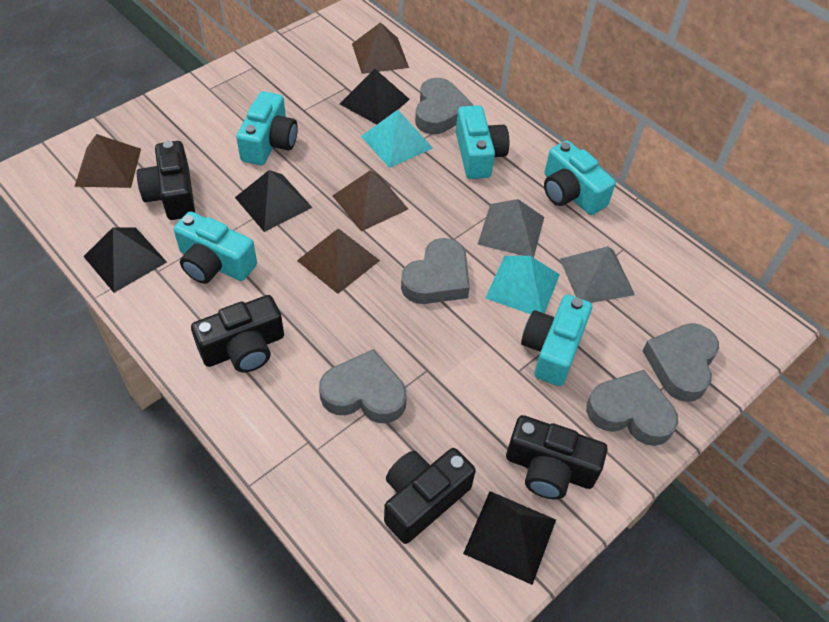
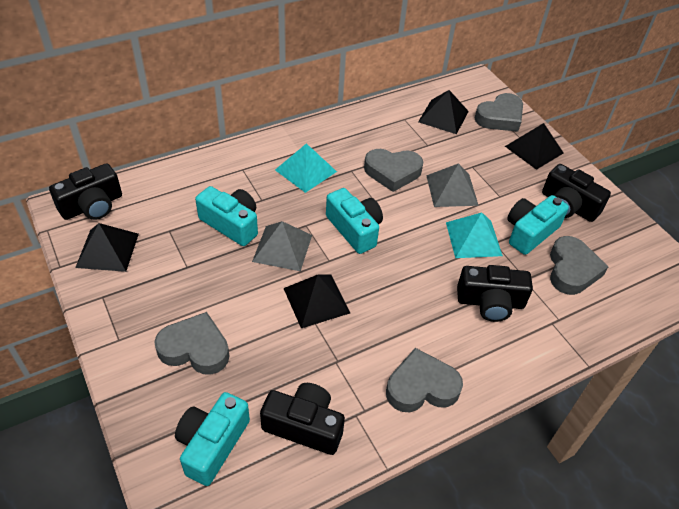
brown pyramid: 4 -> 0
turquoise camera: 5 -> 4

